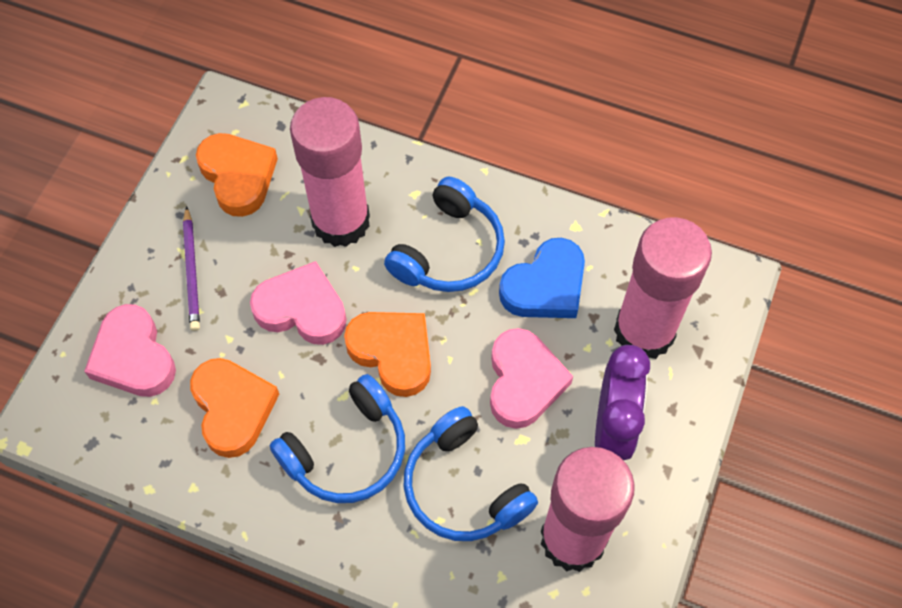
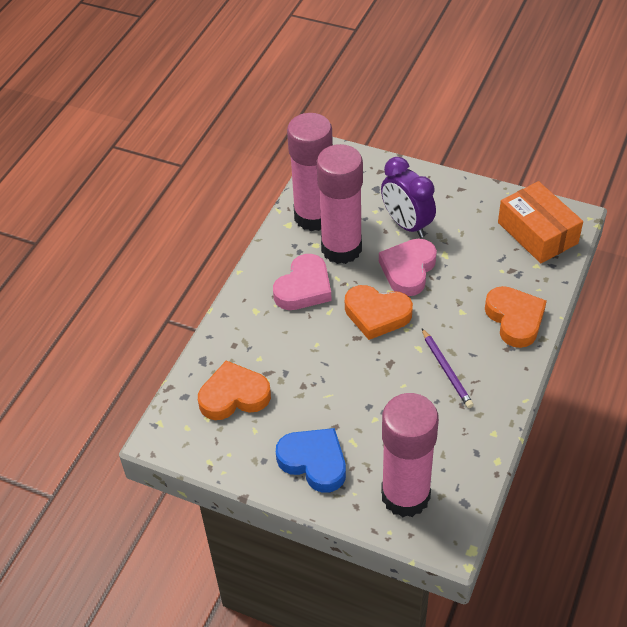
blue headphones: 3 -> 0
orange box: 0 -> 1
pink heart: 3 -> 2

